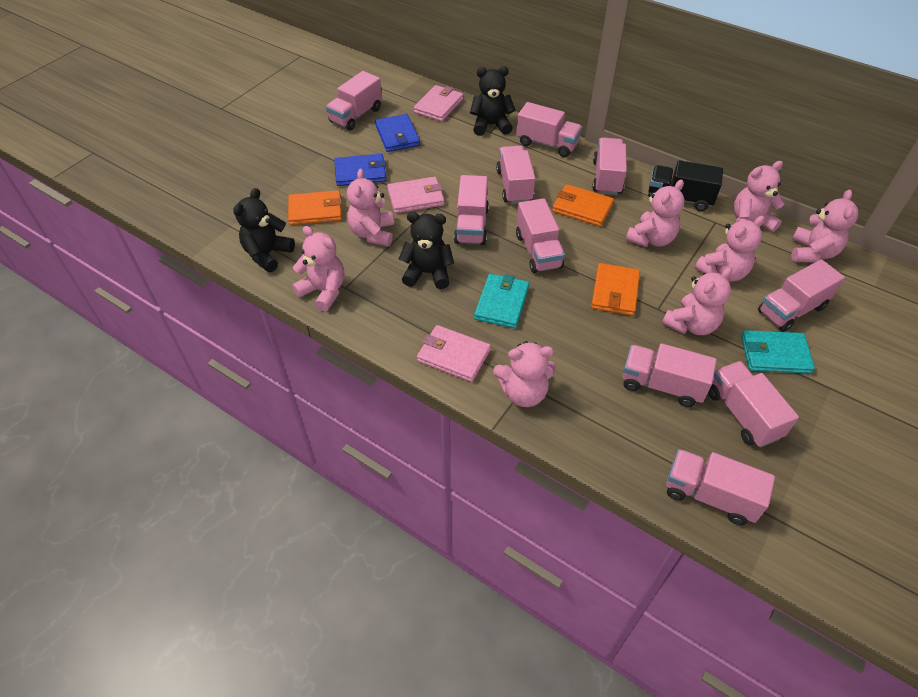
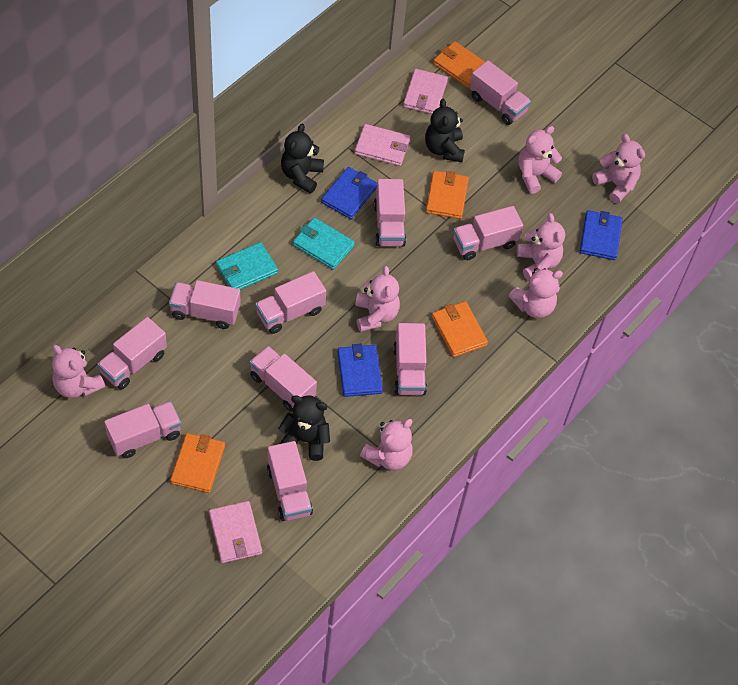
black truck: 1 -> 0
blue wallet: 2 -> 3
orange wallet: 3 -> 4
pink teddy bear: 8 -> 7

